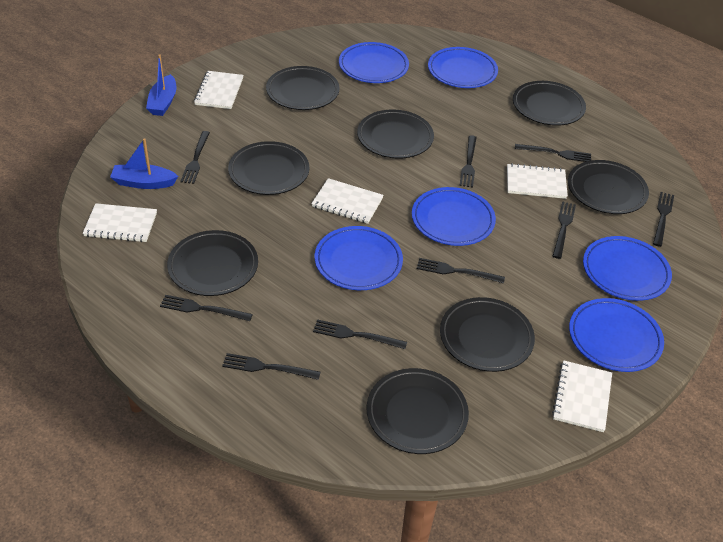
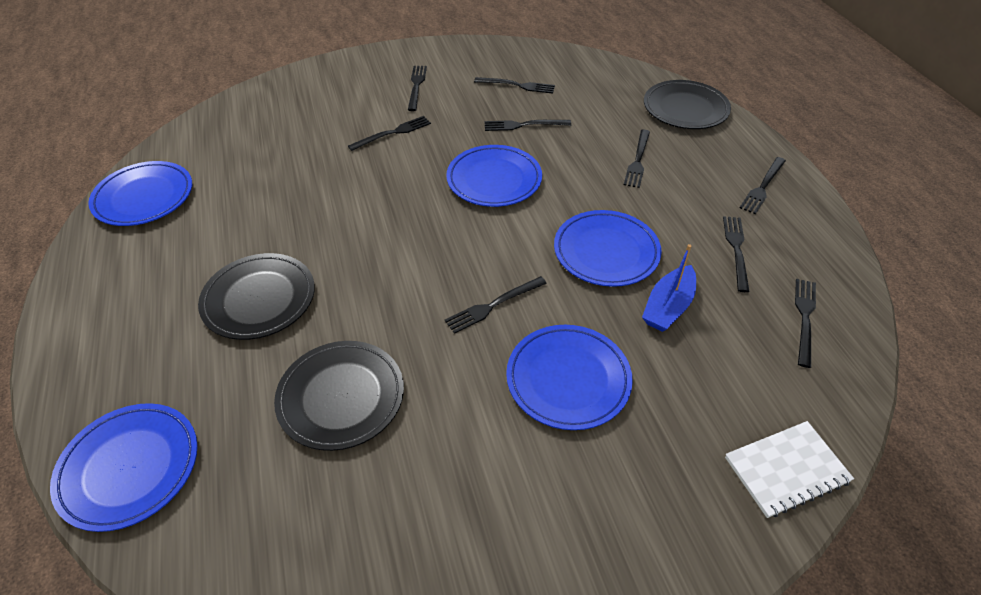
black plate: 8 -> 3
blue boat: 2 -> 1
blue plate: 6 -> 5
white notebook: 5 -> 1

